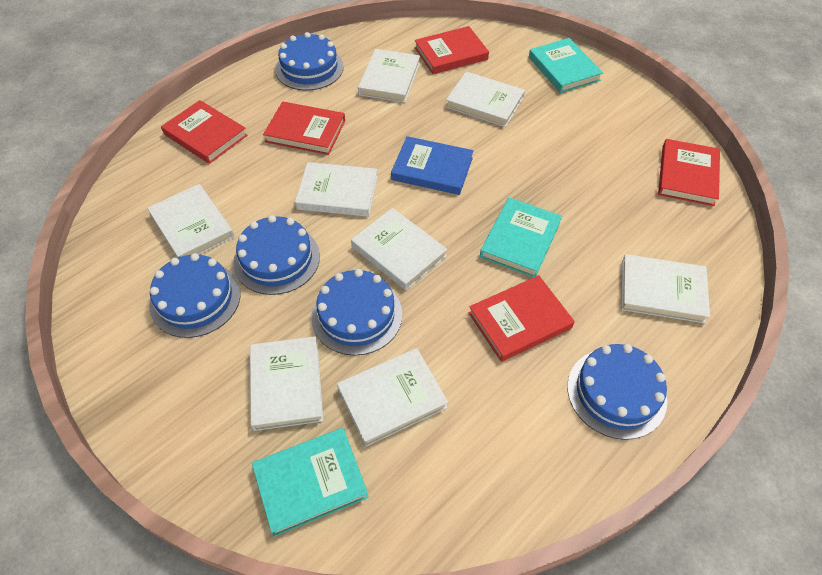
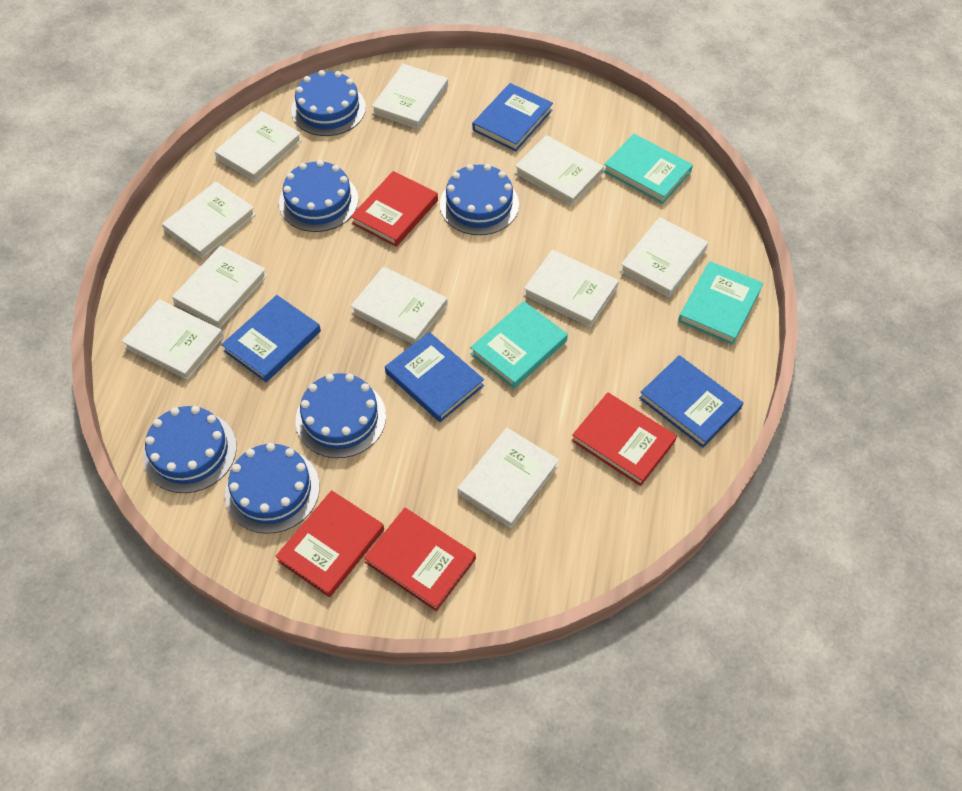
blue book: 1 -> 4
blue cake: 5 -> 6
red book: 5 -> 4
white book: 8 -> 10

